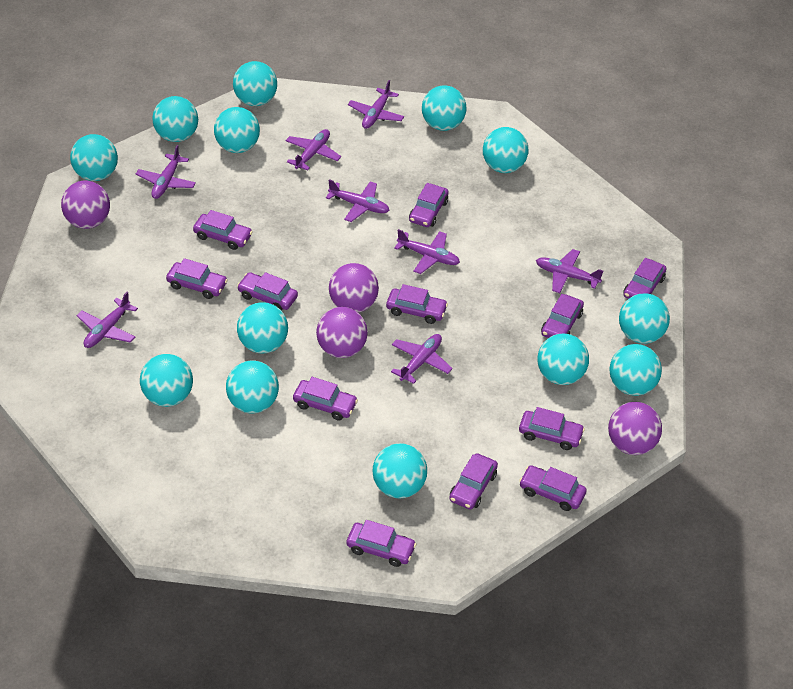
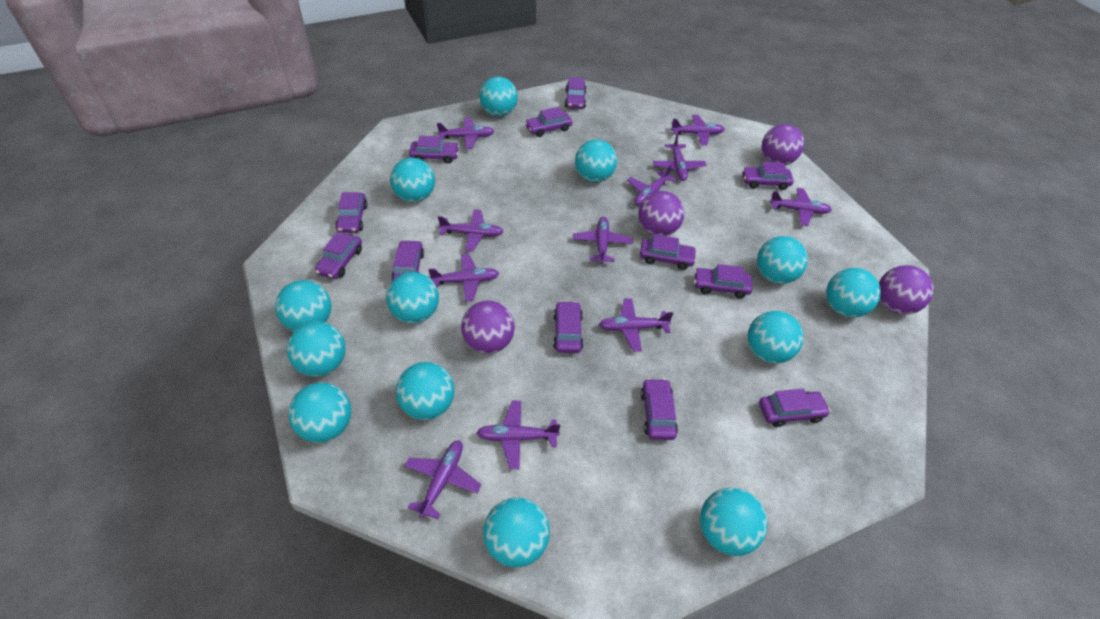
purple plane: 8 -> 11

